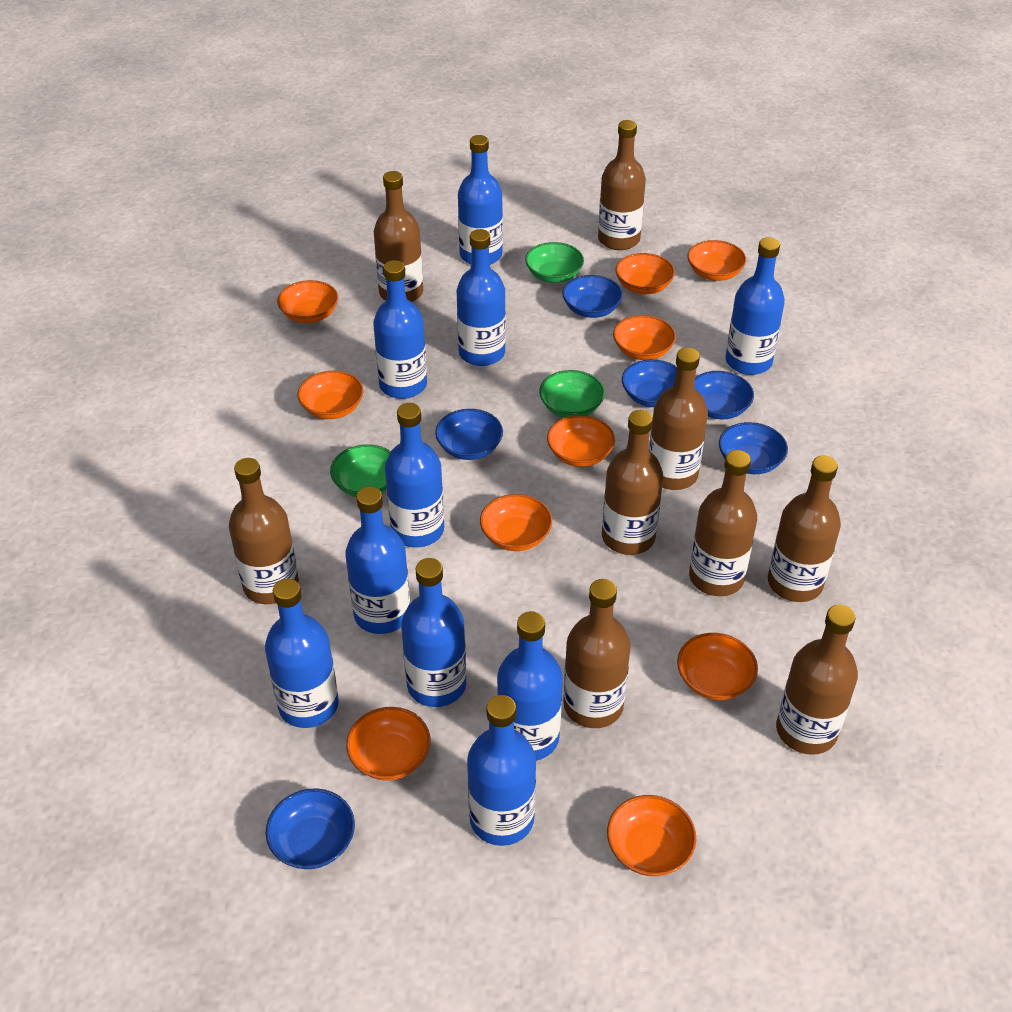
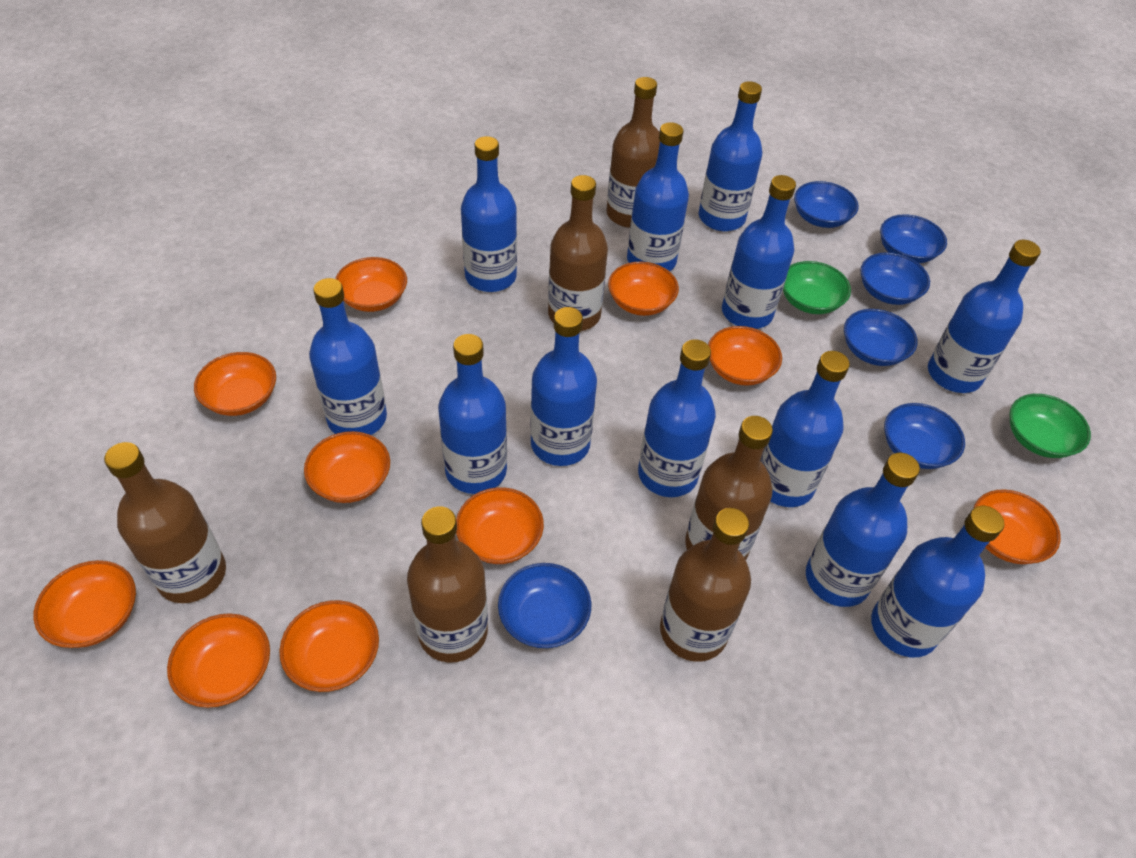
blue bottle: 10 -> 12
brown bottle: 9 -> 6
green bowl: 3 -> 2

